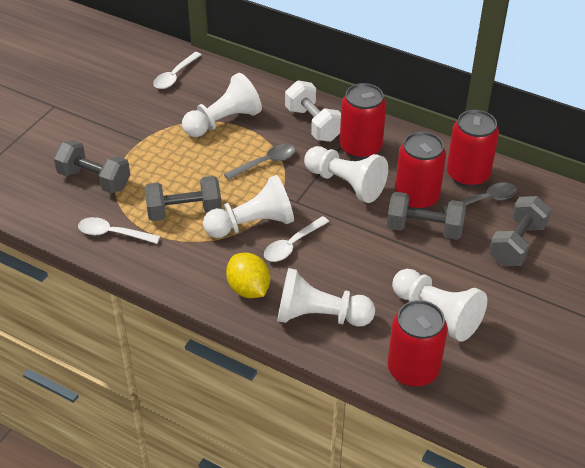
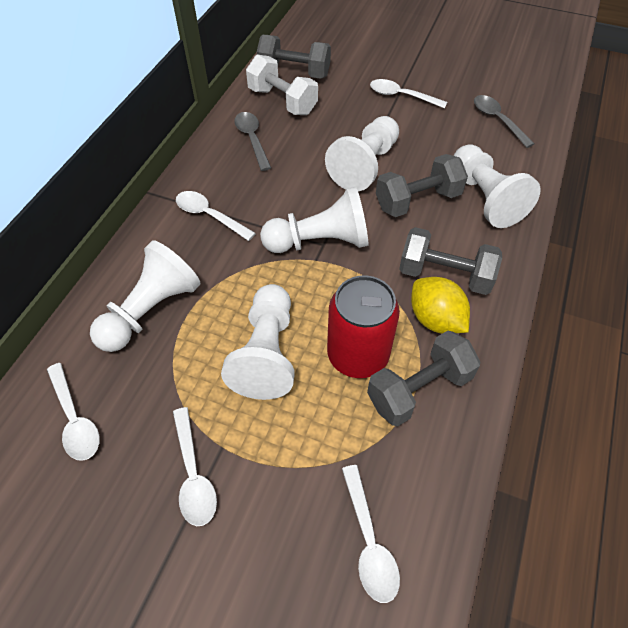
red can: 4 -> 1
white spoon: 3 -> 5

